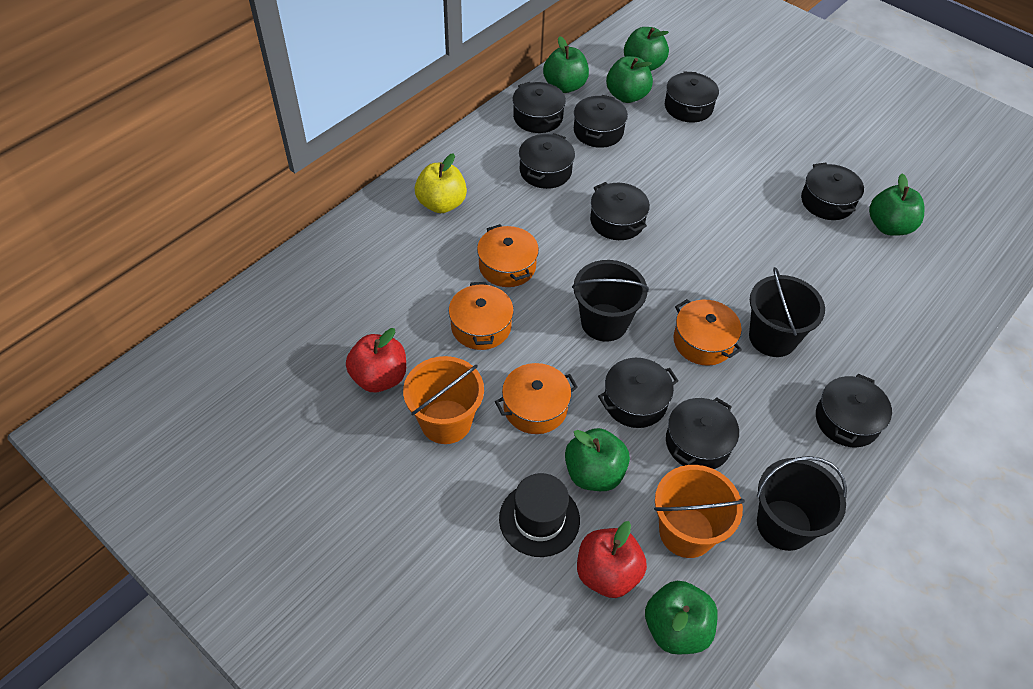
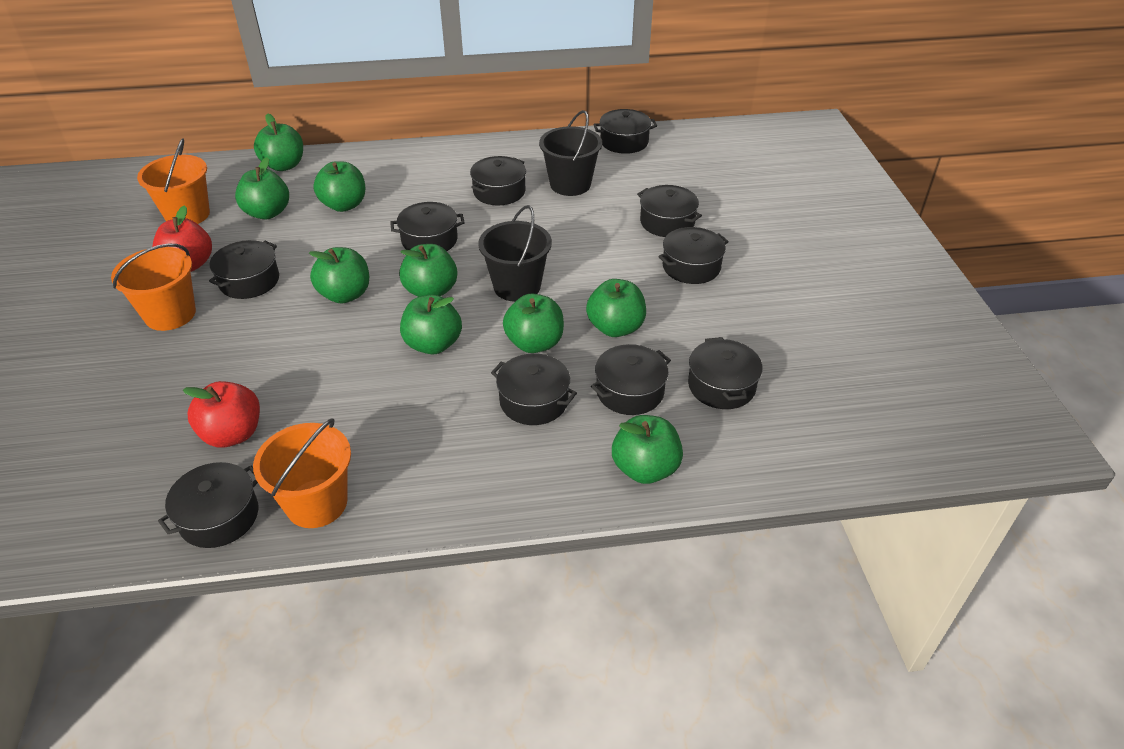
black bucket: 3 -> 2
black hat: 1 -> 0
black pot: 9 -> 10
green apple: 6 -> 9
orange bucket: 2 -> 3
orange pot: 4 -> 0
yellow apple: 1 -> 0

